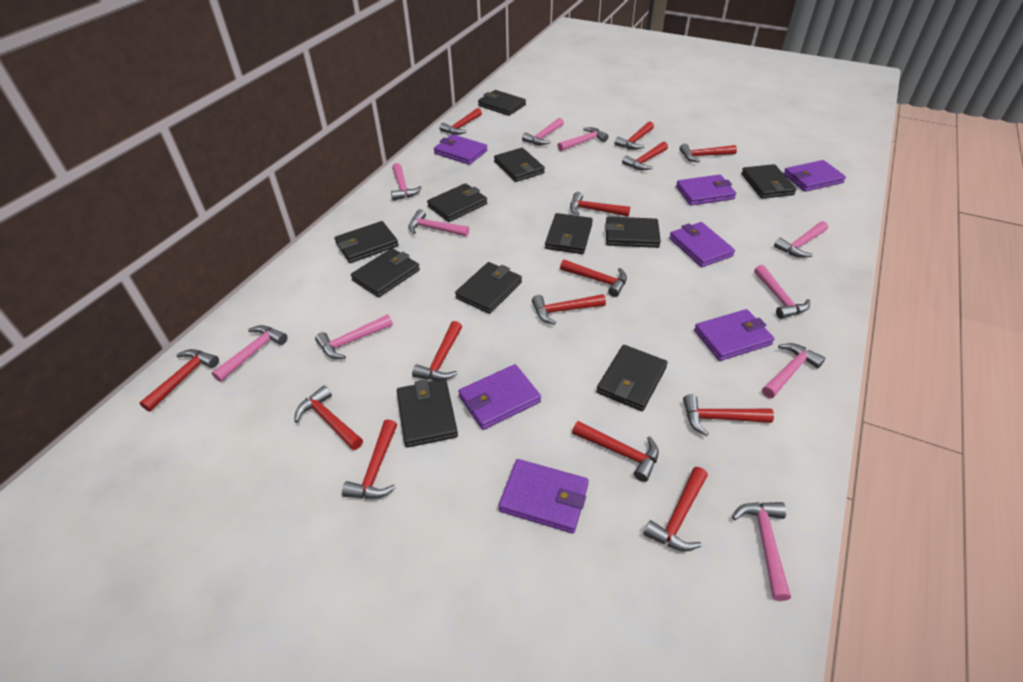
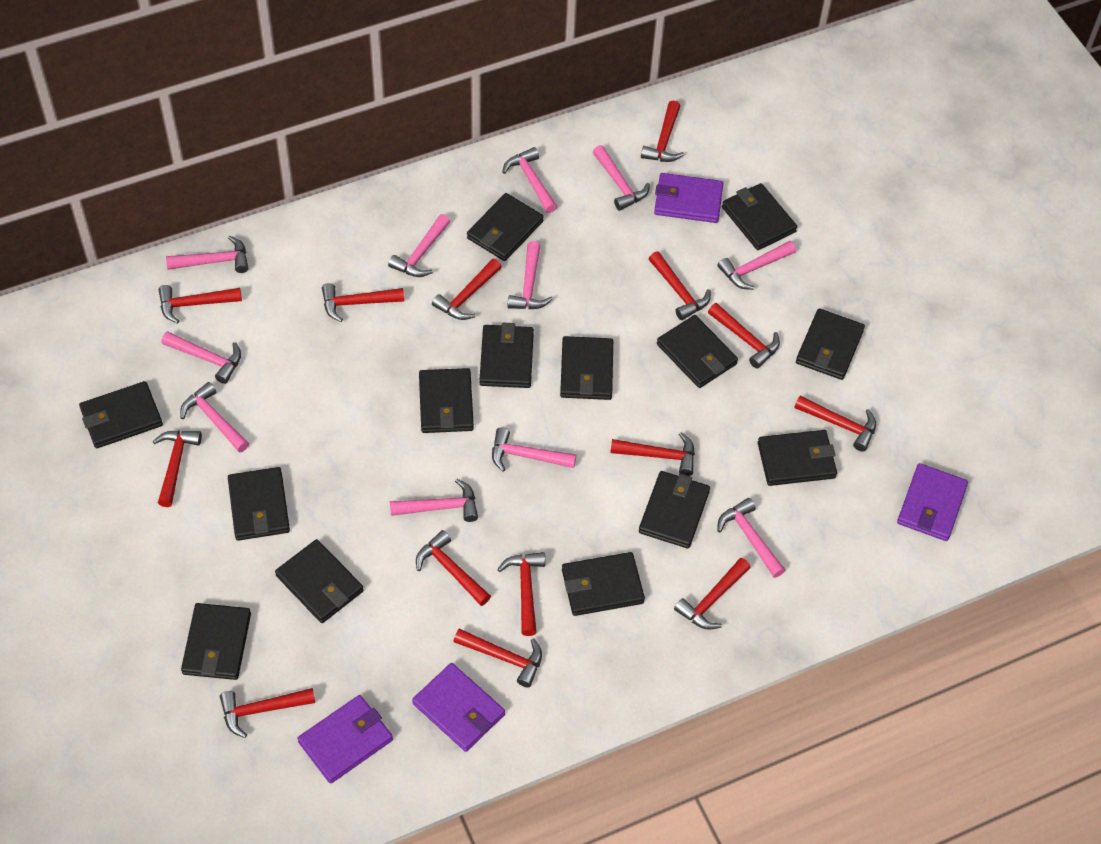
black wallet: 11 -> 14
pink hammer: 10 -> 11
purple wallet: 7 -> 4

